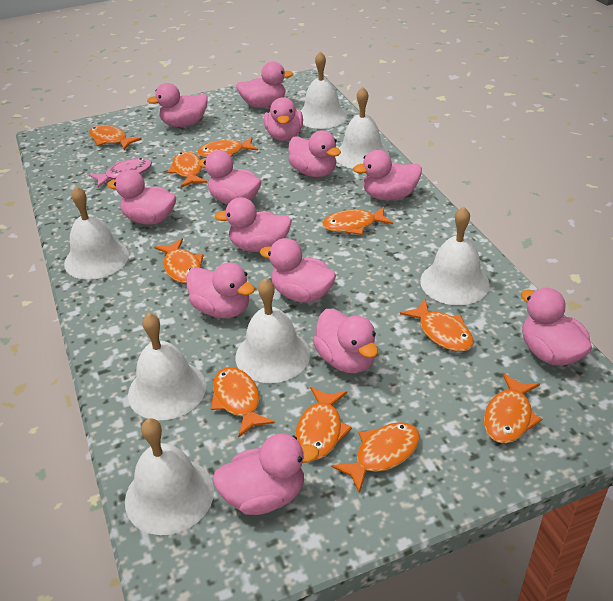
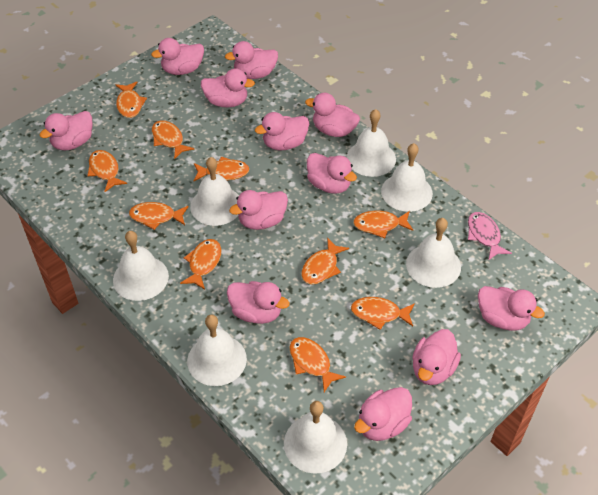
pink duck: 13 -> 12

